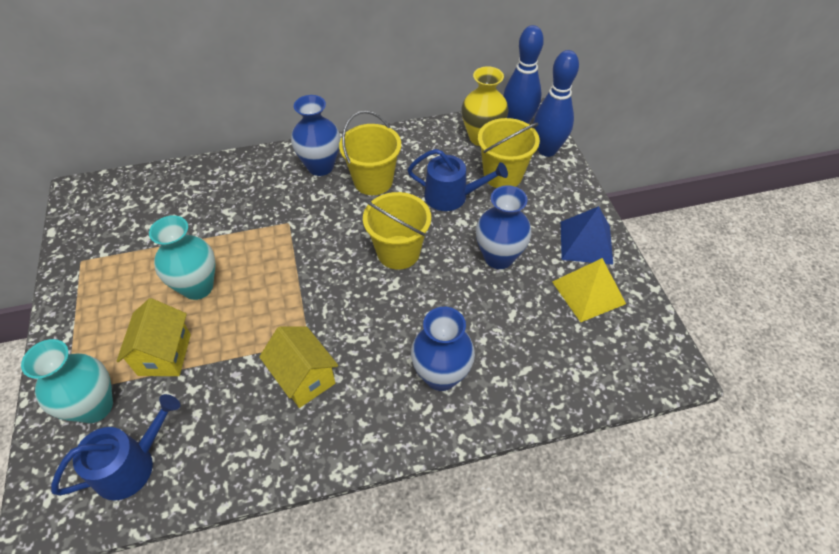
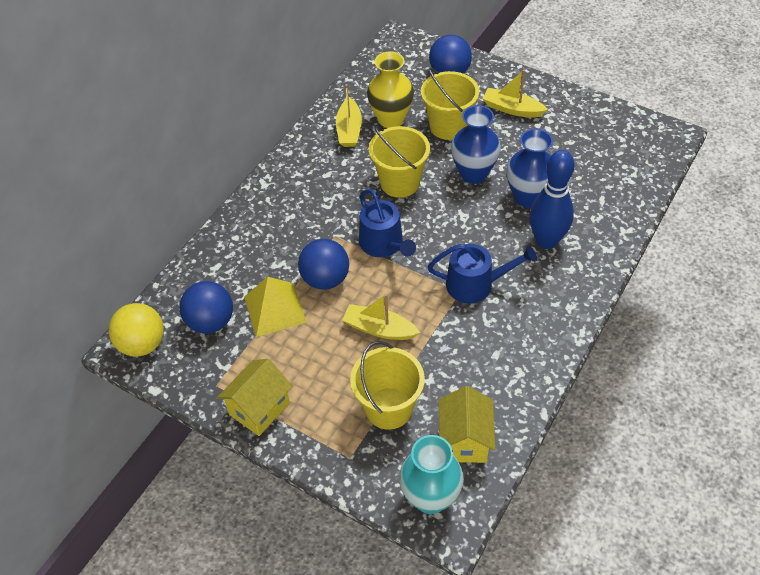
blue ball: 0 -> 3
blue bowling pin: 2 -> 1
blue pyramid: 1 -> 0
blue vase: 3 -> 2
turquoise vase: 2 -> 1
yellow ball: 0 -> 1
yellow boat: 0 -> 3

